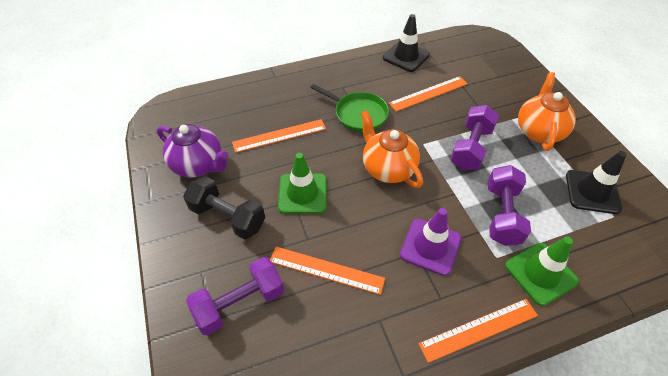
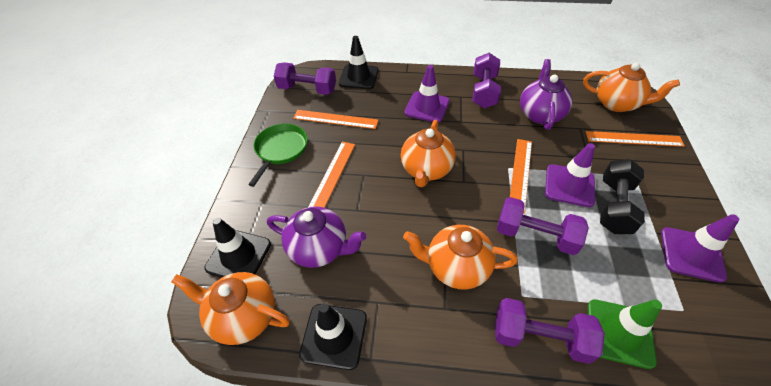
black traffic cone: 2 -> 3
green traffic cone: 2 -> 1
orange teapot: 2 -> 4
purple dumbbell: 3 -> 4
purple teapot: 1 -> 2
purple traffic cone: 1 -> 3

